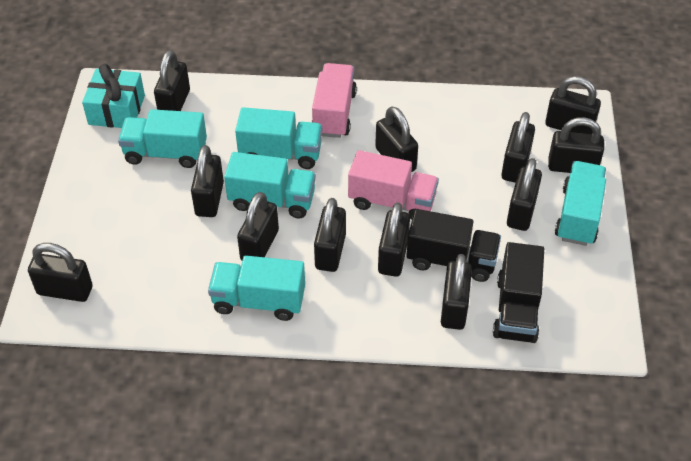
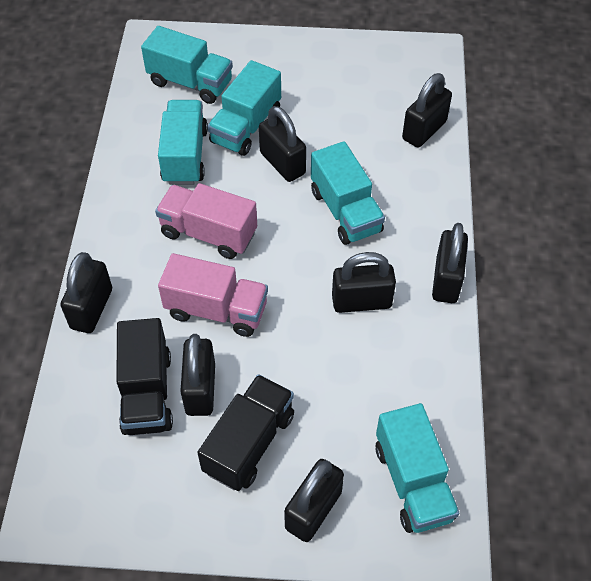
black padlock: 12 -> 7
turquoise gift: 1 -> 0

